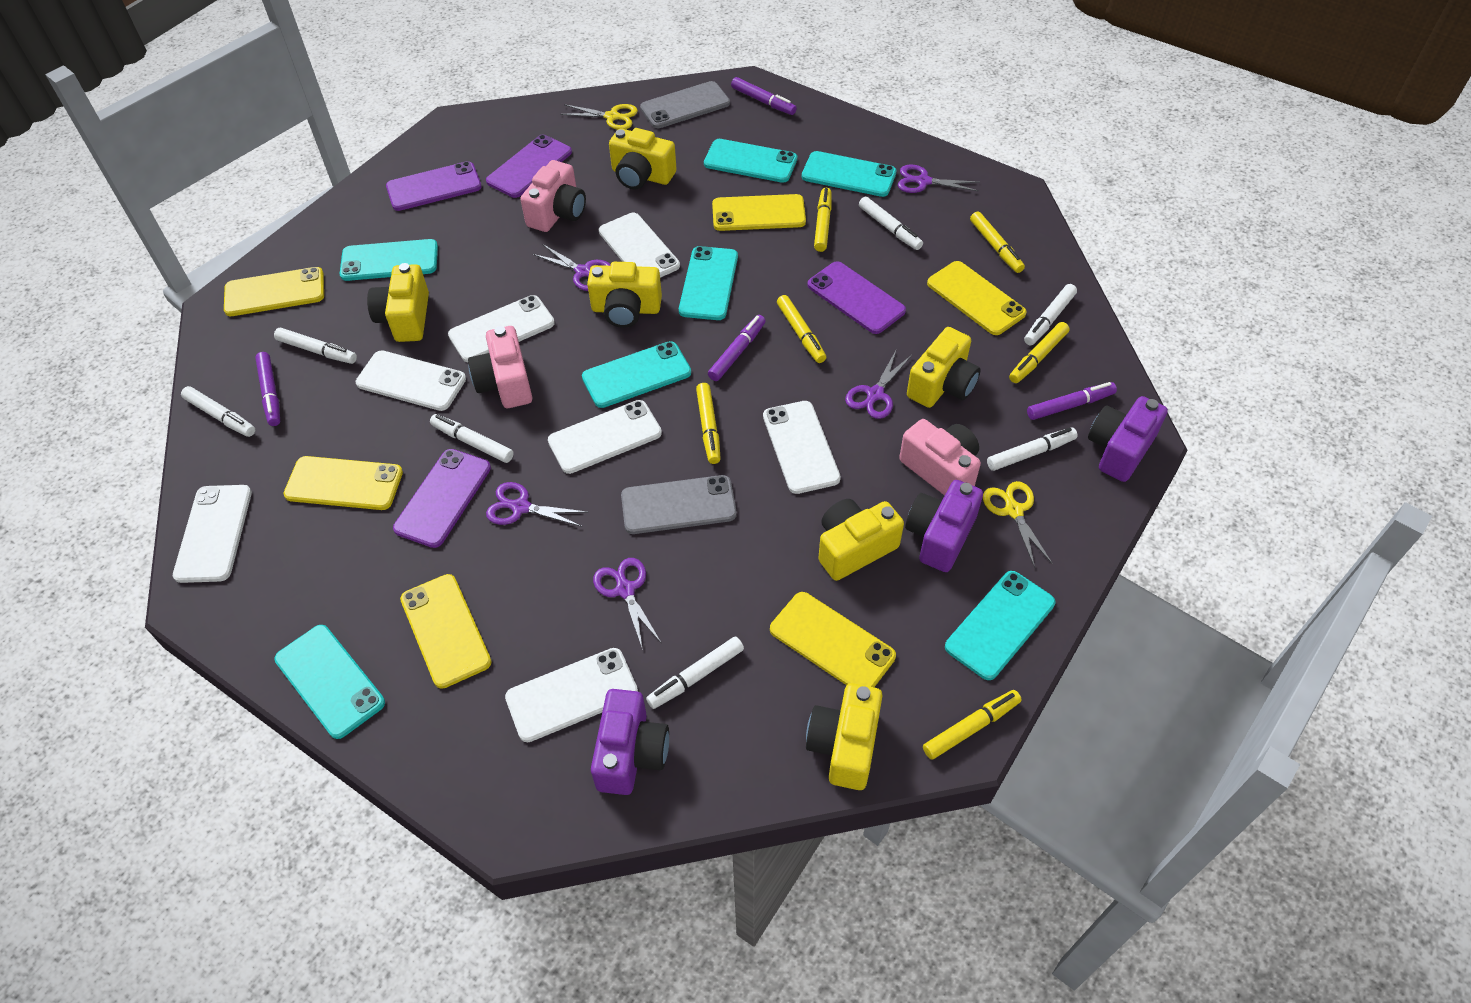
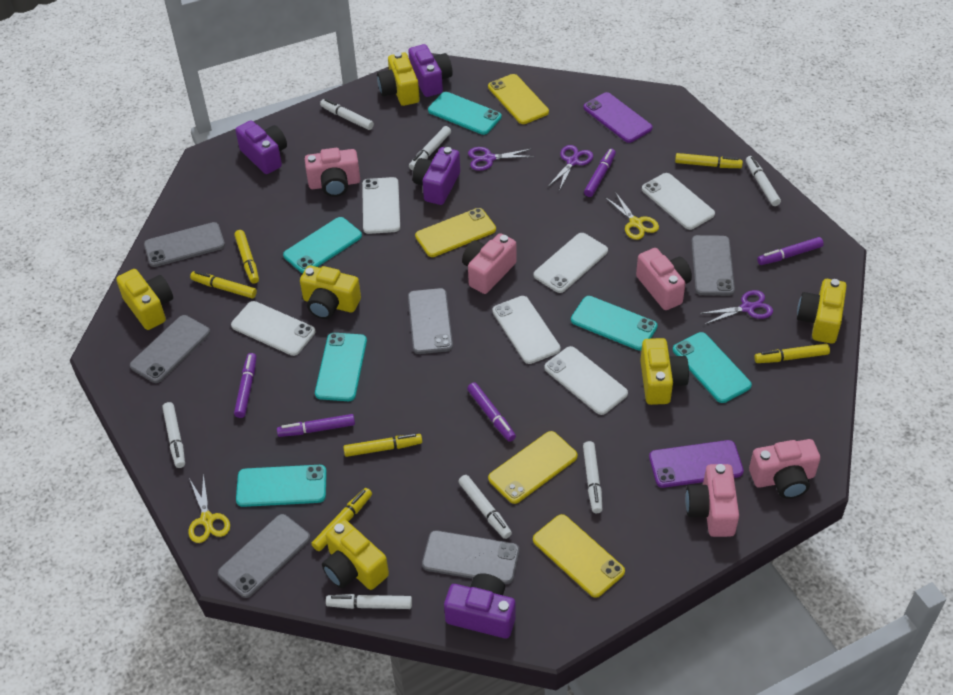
grey phone: 2 -> 6
pink camera: 3 -> 5
purple camera: 3 -> 4
purple marker: 4 -> 5
purple phone: 4 -> 2
purple scissors: 5 -> 3
turquoise phone: 7 -> 6
white phone: 7 -> 6
yellow phone: 6 -> 4

